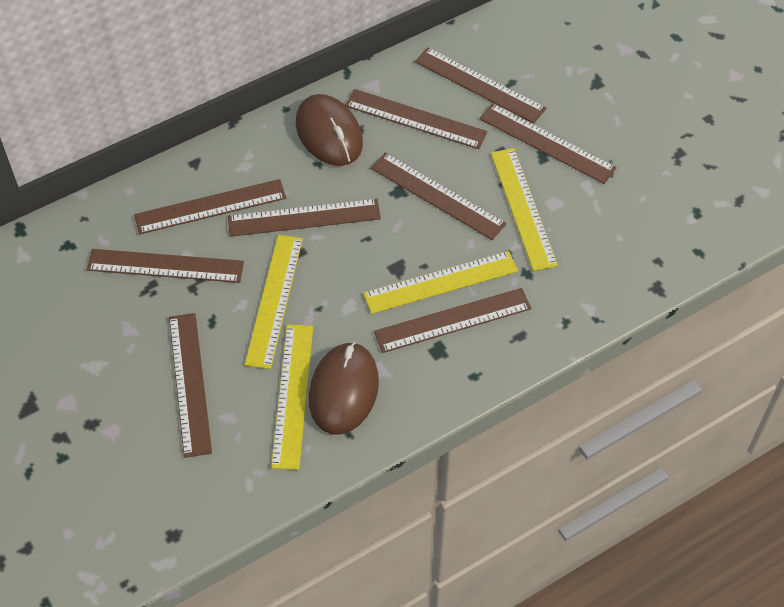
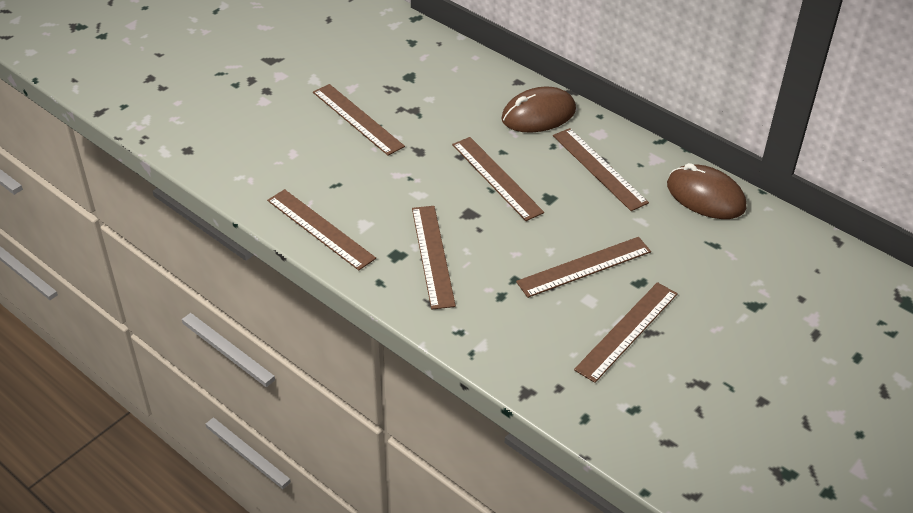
brown ruler: 9 -> 7
yellow ruler: 4 -> 0

